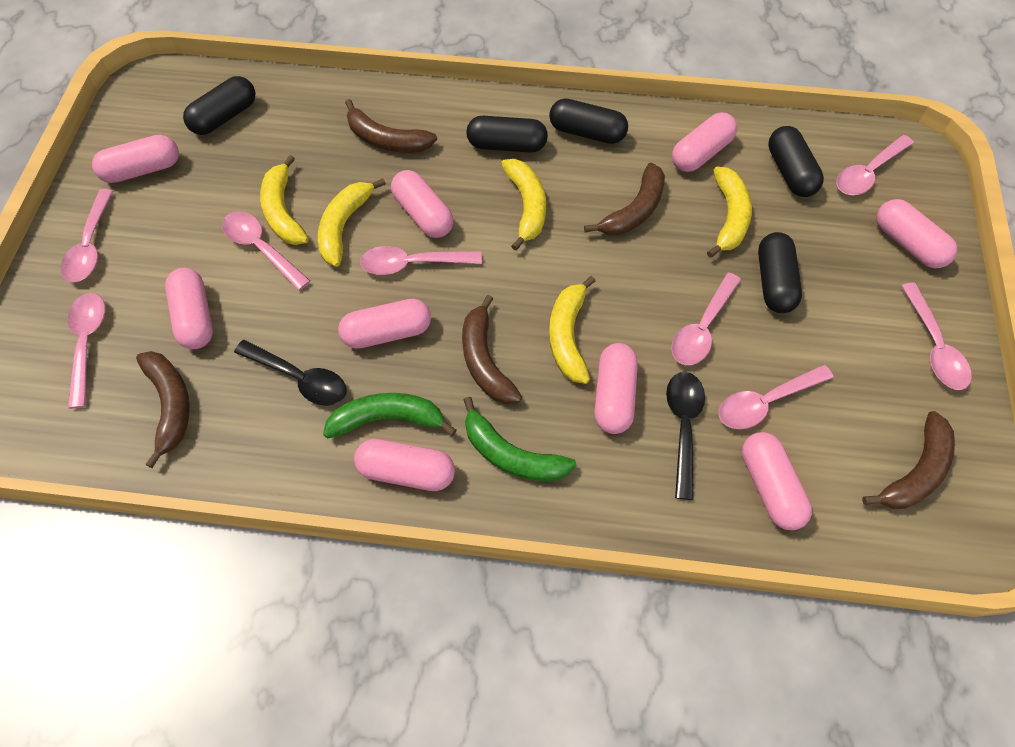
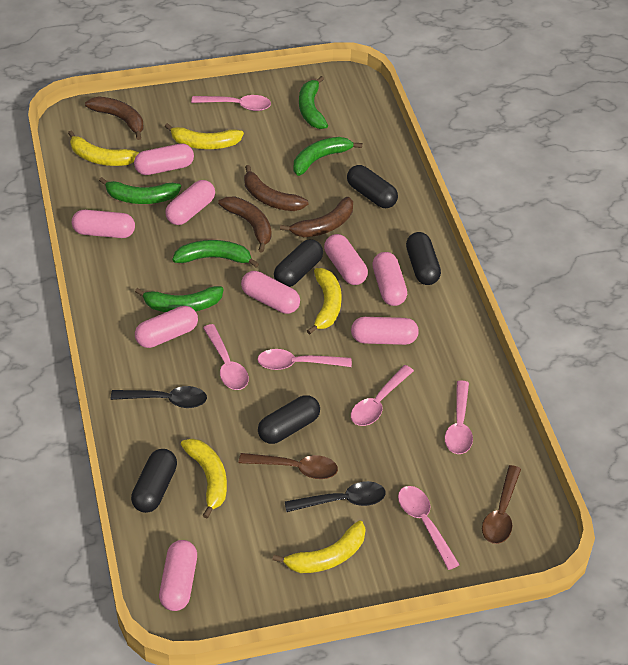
brown banana: 5 -> 4
brown spoon: 0 -> 2
green banana: 2 -> 5
pink spoon: 8 -> 6

